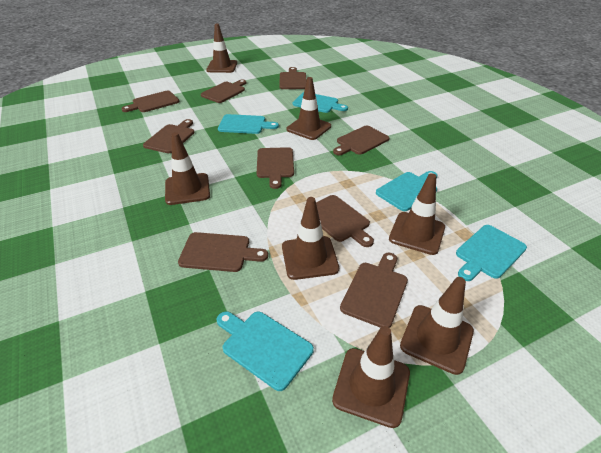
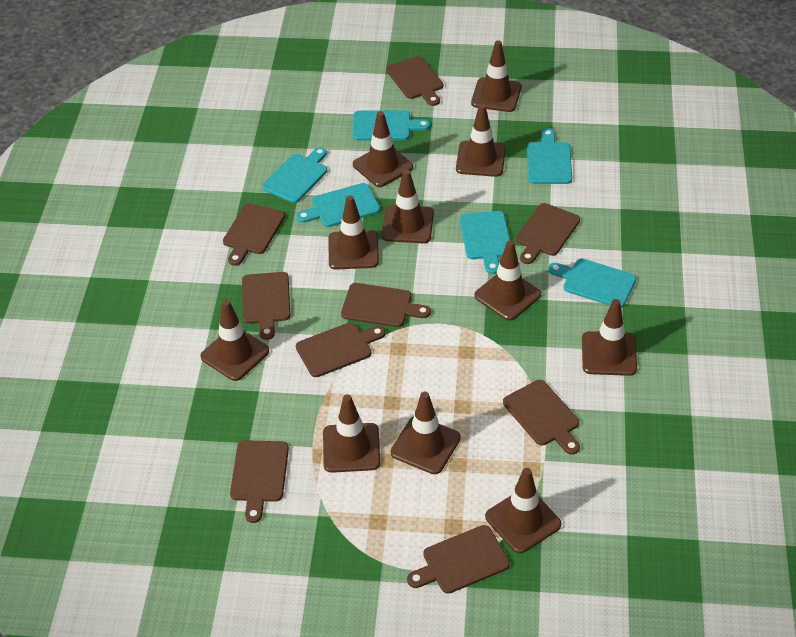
brown traffic cone: 7 -> 11
turquoise cutting board: 5 -> 6

